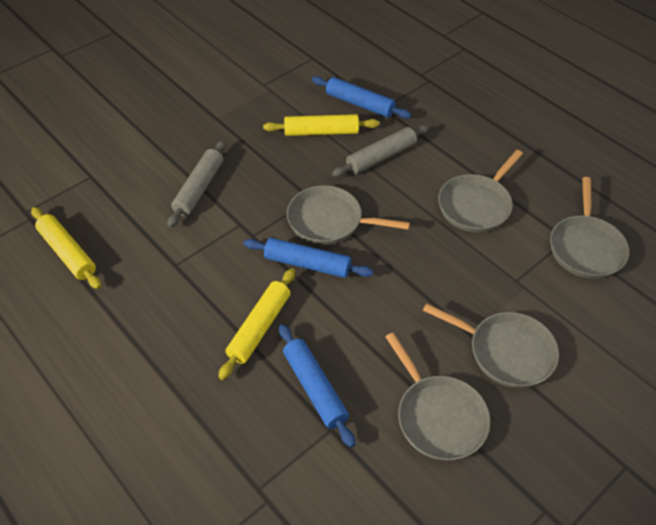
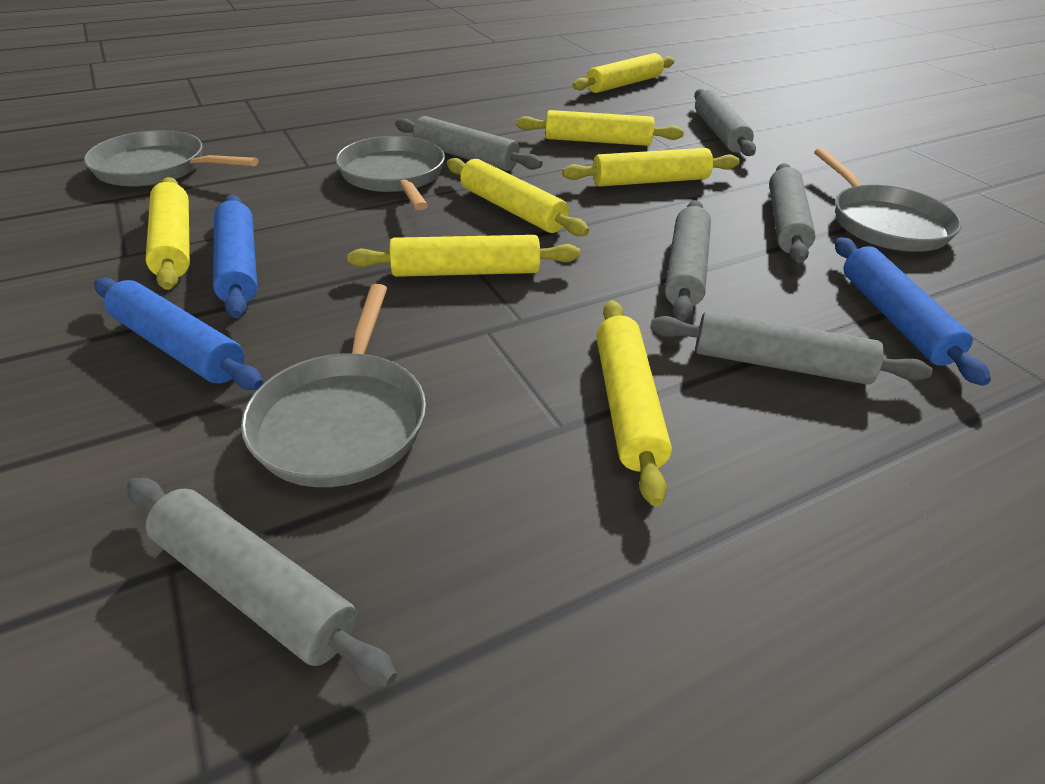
grey pan: 5 -> 4
grey rolling pin: 2 -> 6
yellow rolling pin: 3 -> 7

